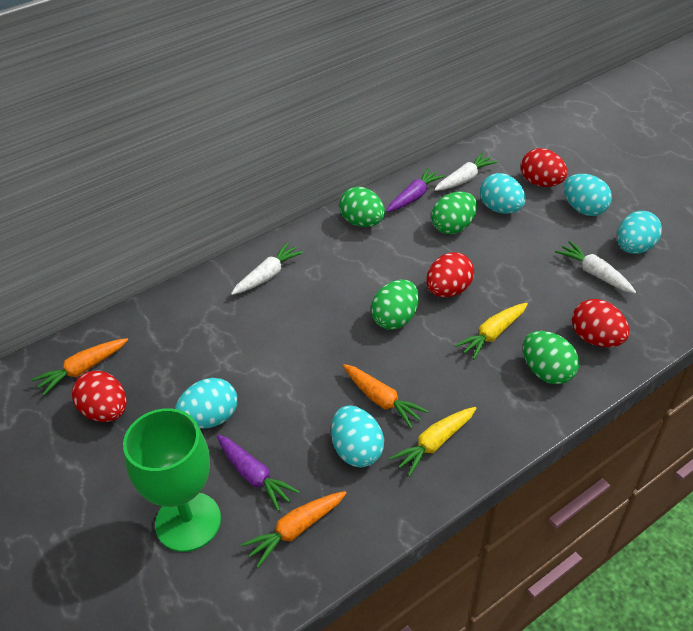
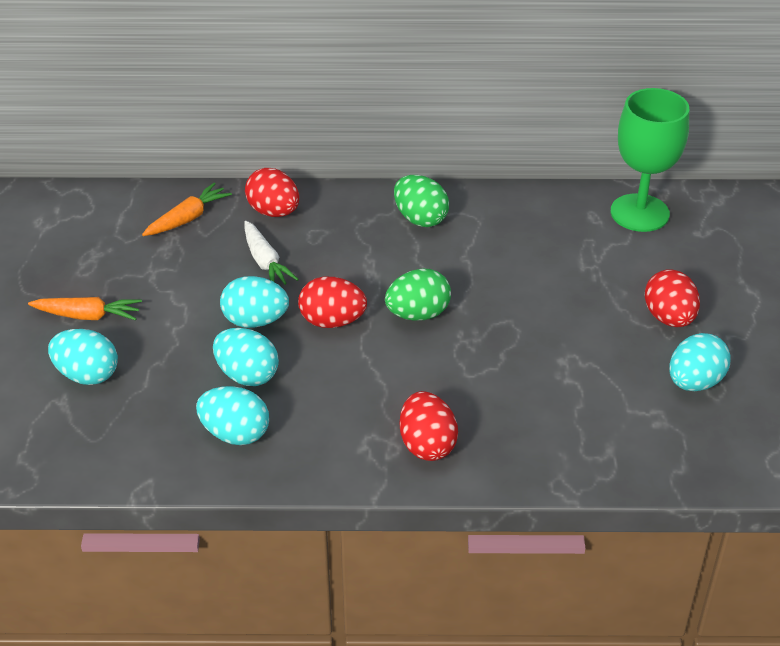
green egg: 4 -> 2
orange carrot: 3 -> 2
purple carrot: 2 -> 0
white carrot: 3 -> 1
yellow carrot: 2 -> 0

